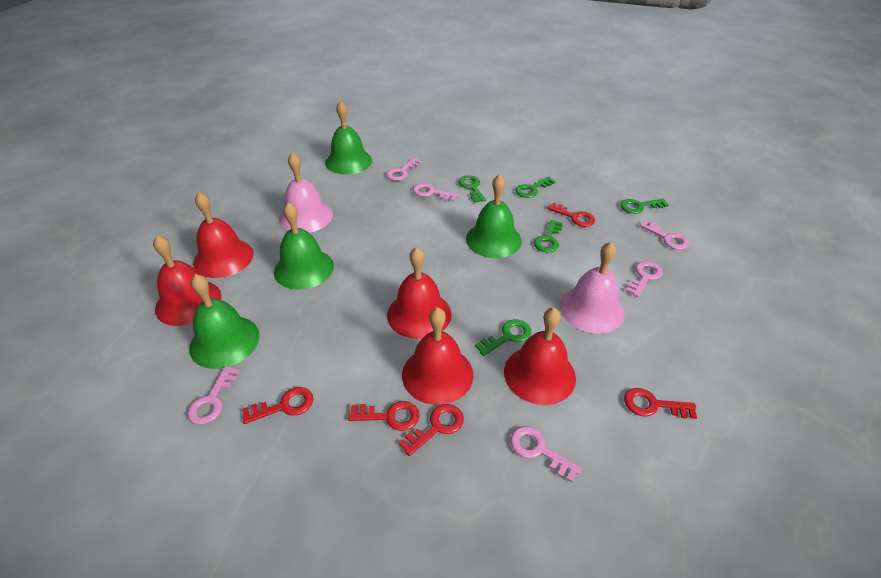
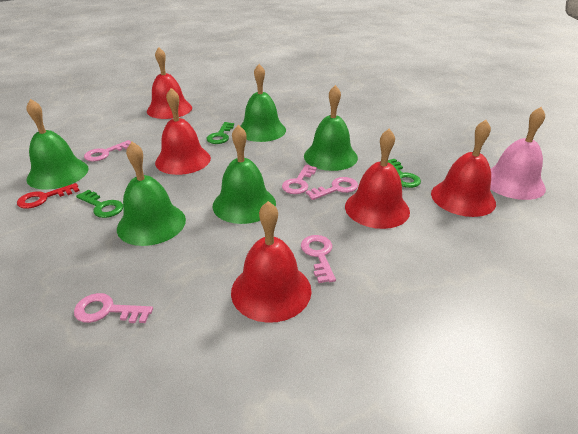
green bell: 4 -> 5
green key: 5 -> 3
pink bell: 2 -> 1
pink key: 6 -> 5
red key: 5 -> 1

